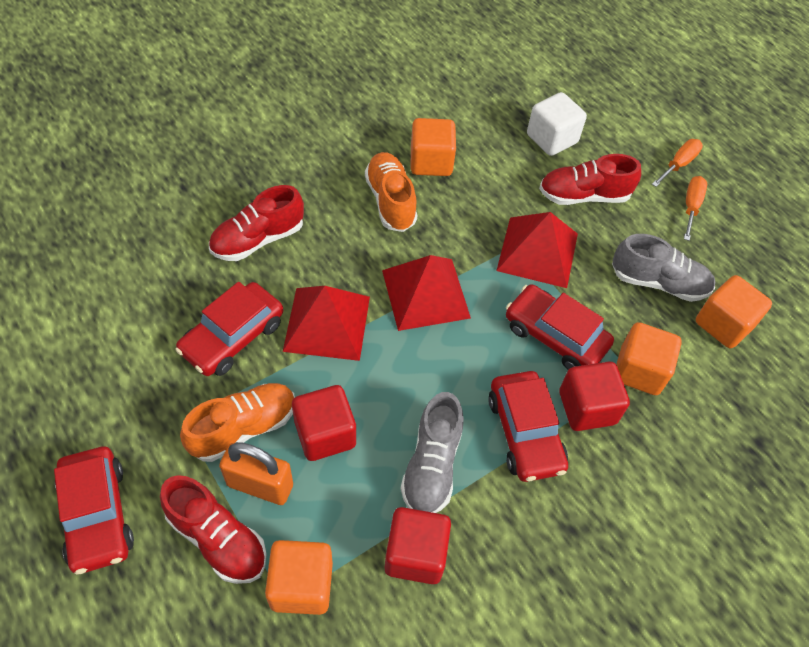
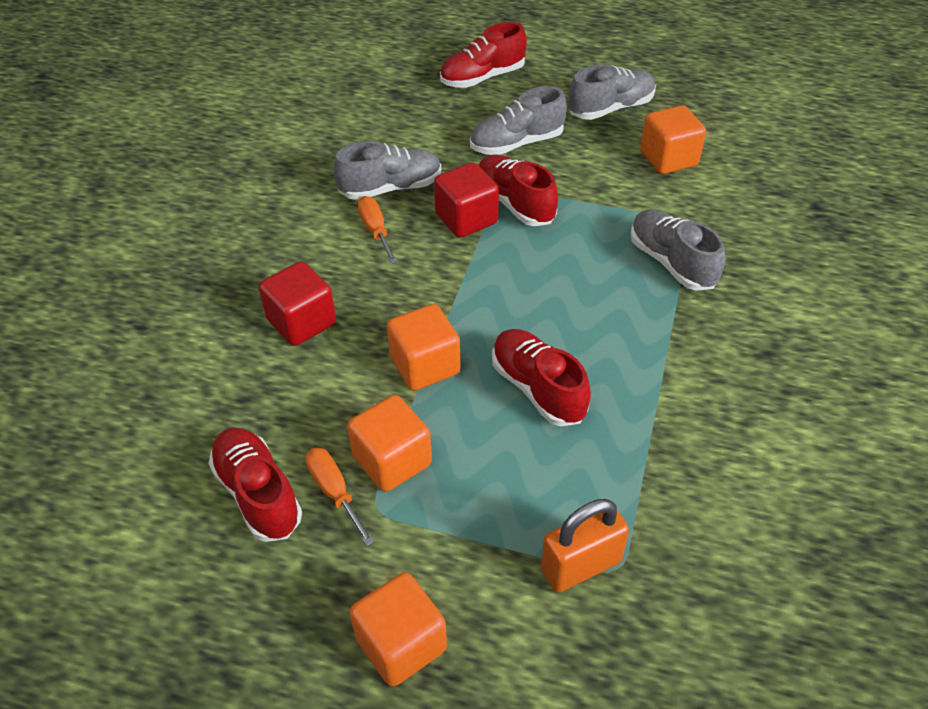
grey shoe: 2 -> 4
orange shoe: 2 -> 0
red car: 4 -> 0
red cube: 3 -> 2
red pyramid: 3 -> 0
red shoe: 3 -> 4
white cube: 1 -> 0

